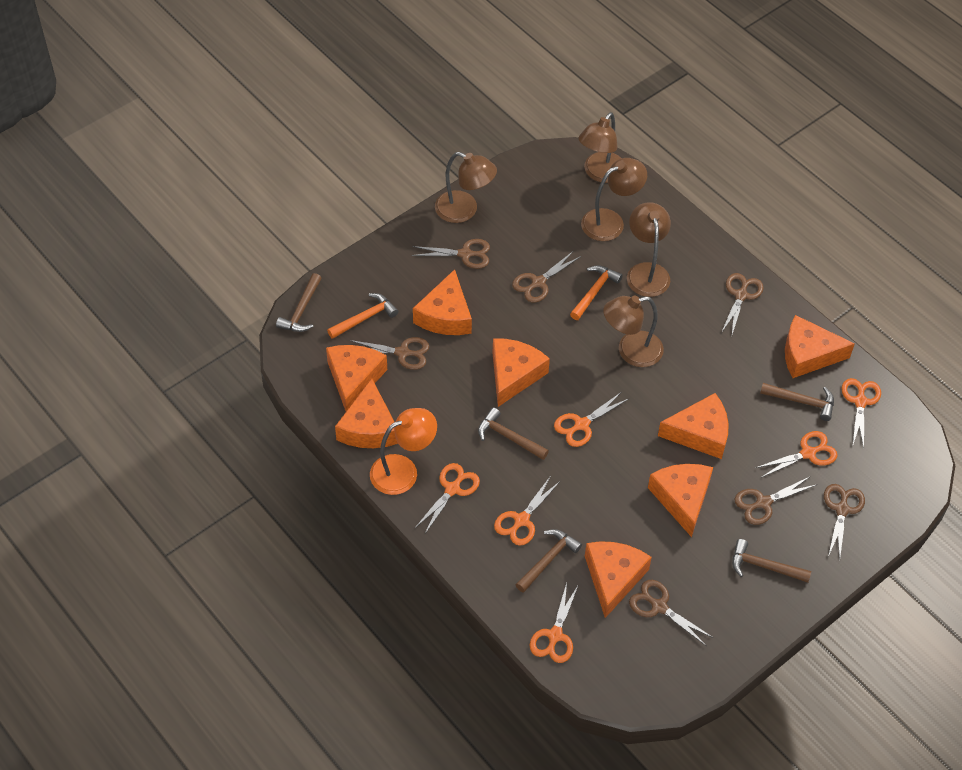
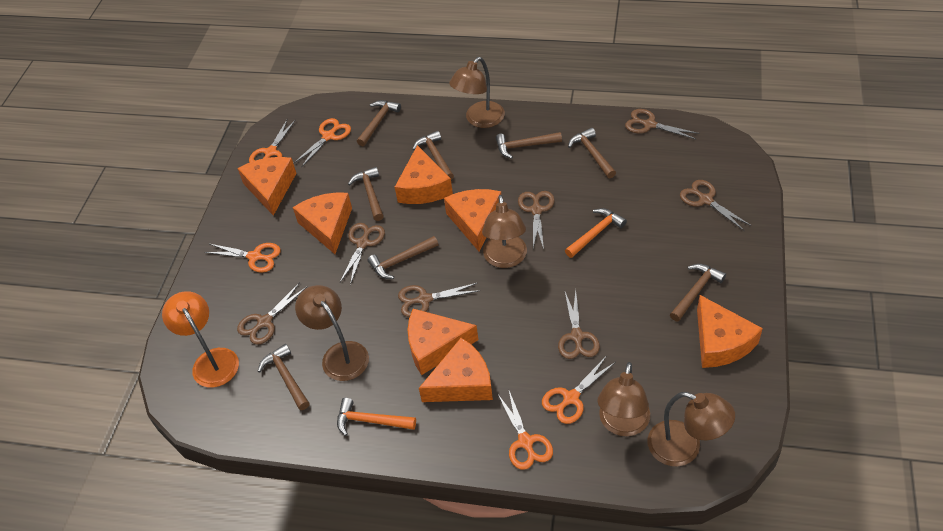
brown hammer: 5 -> 8
orange cheese: 8 -> 7
orange scissors: 6 -> 5

